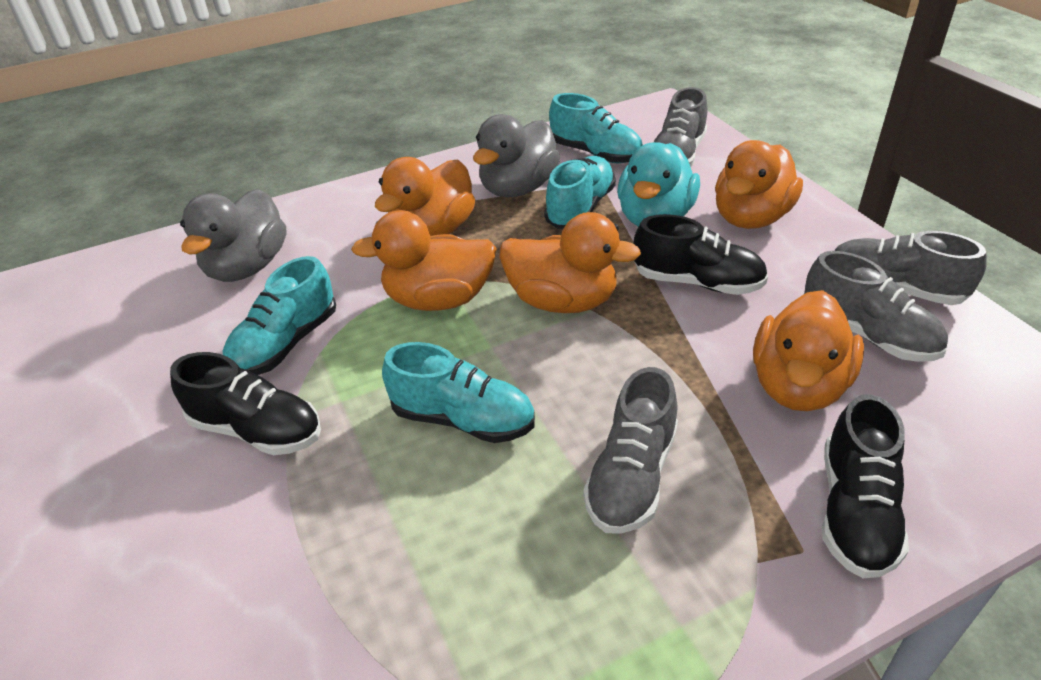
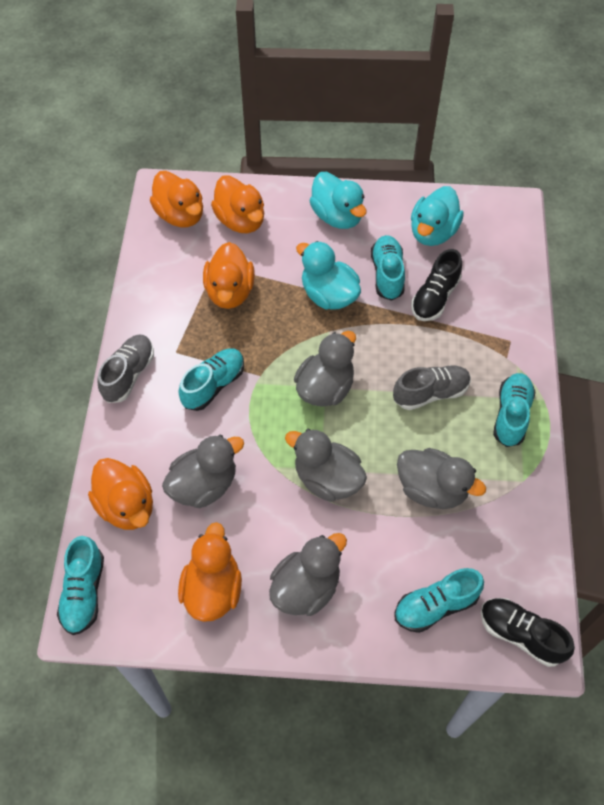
black shoe: 3 -> 2
grey duck: 2 -> 5
grey shoe: 4 -> 2
turquoise duck: 1 -> 3
turquoise shoe: 4 -> 5

